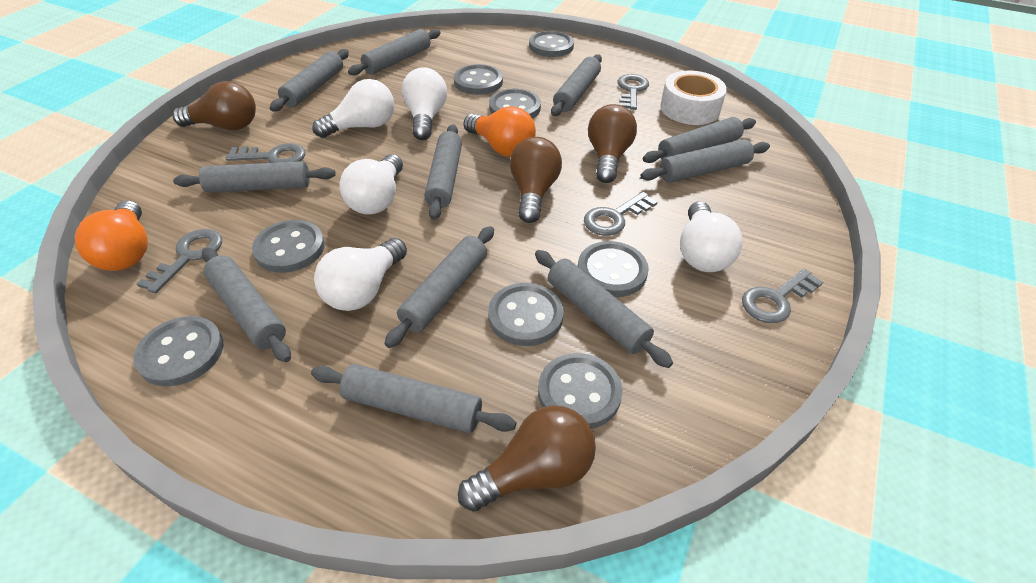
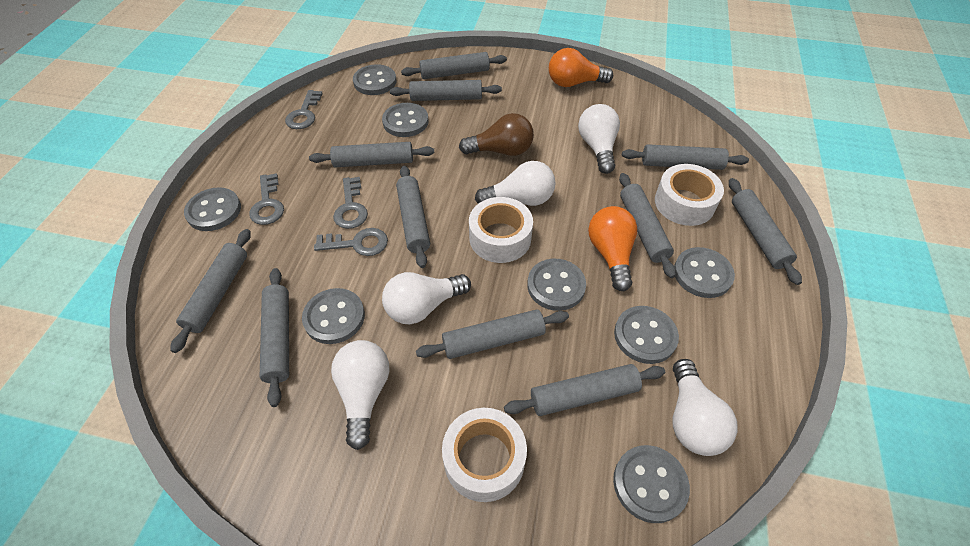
brown light bulb: 4 -> 1
grey key: 5 -> 4
white tape: 1 -> 3

